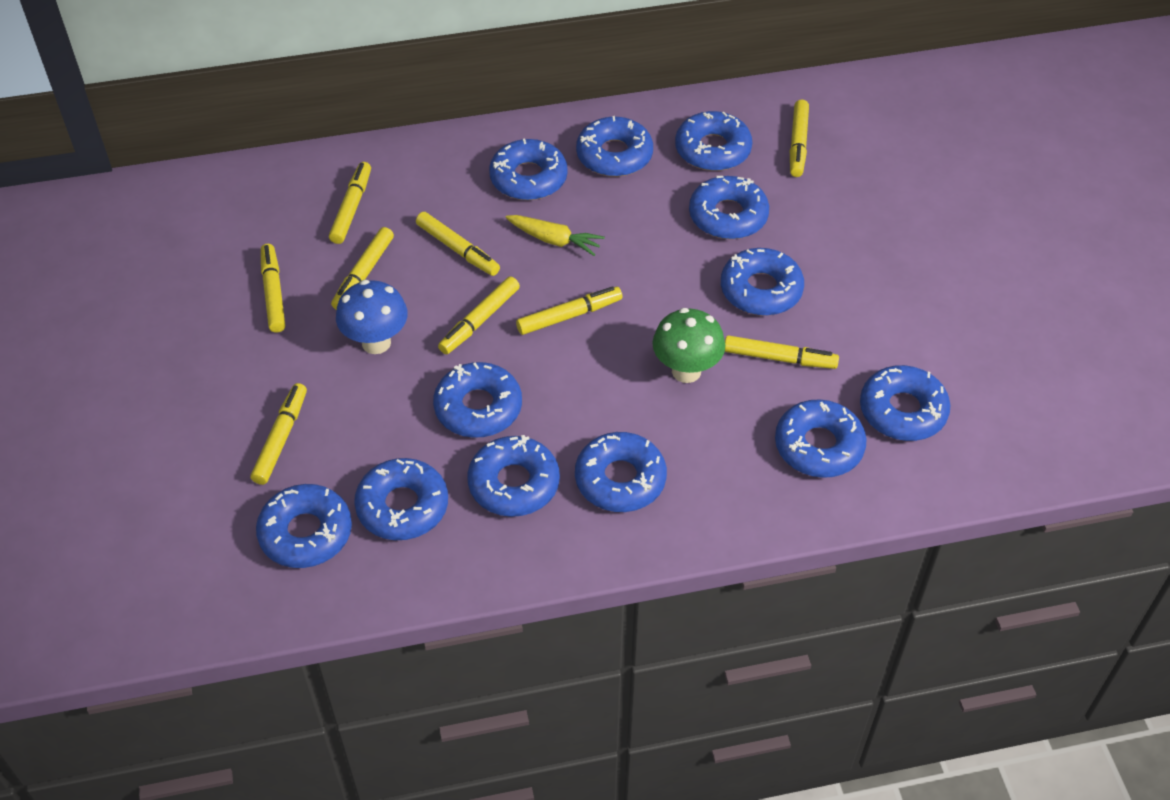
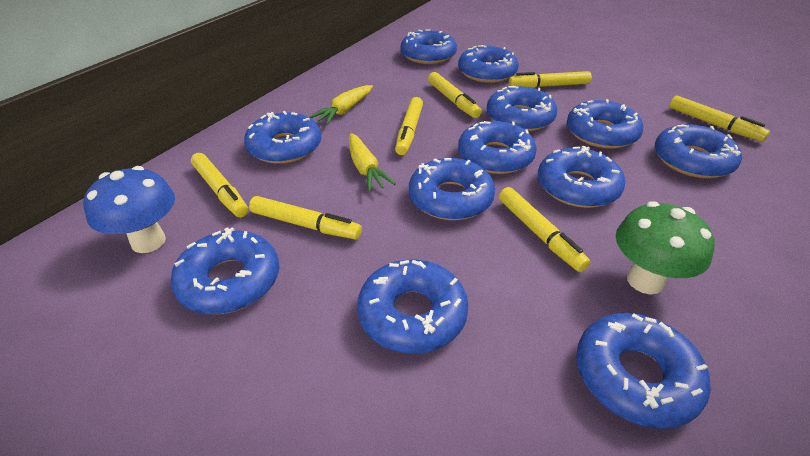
yellow carrot: 1 -> 2
yellow marker: 9 -> 7

